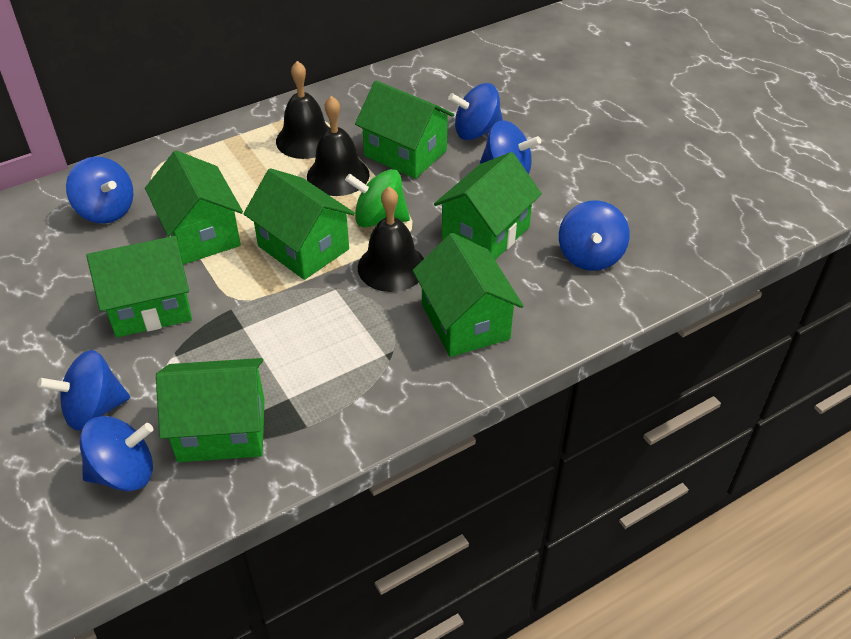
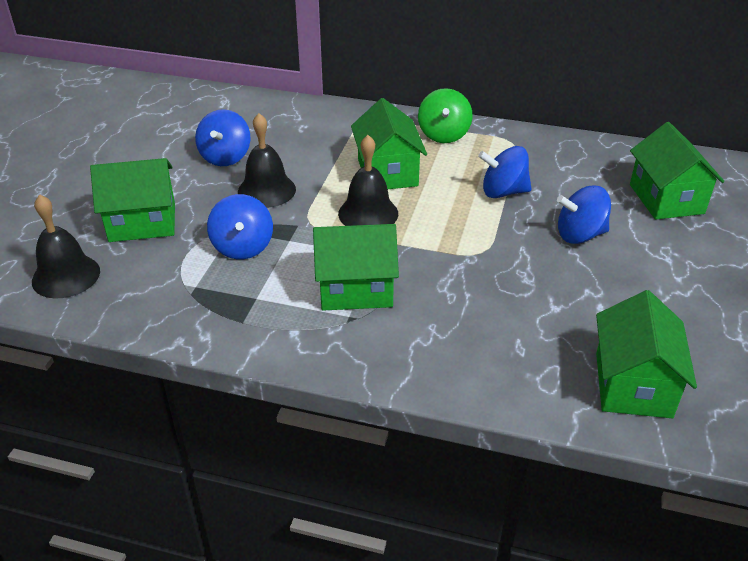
blue spinning top: 6 -> 4
green house: 7 -> 5

